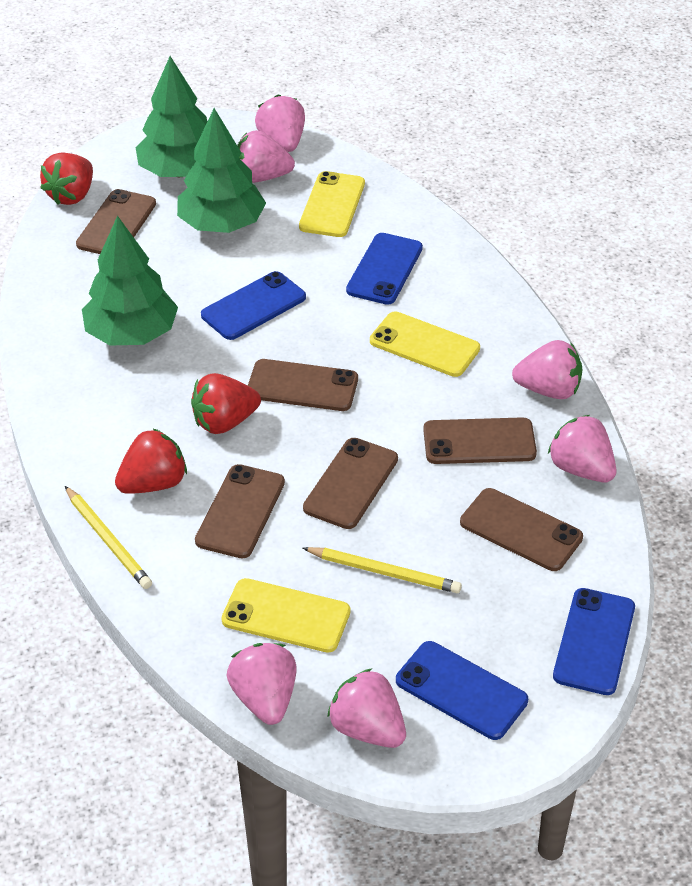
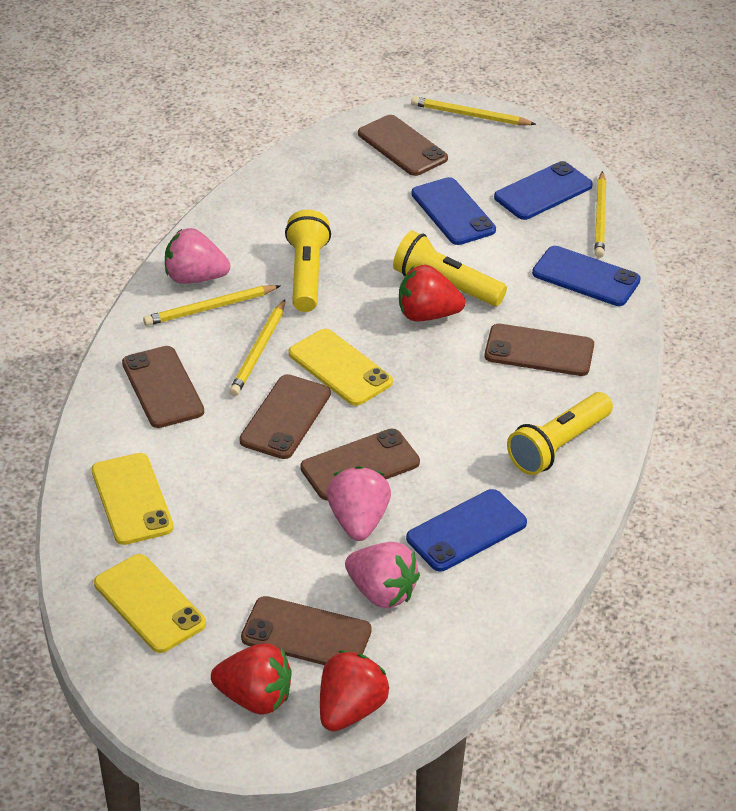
green tree: 3 -> 0
pink strawberry: 6 -> 3
yellow flashlight: 0 -> 3
yellow pencil: 2 -> 4

